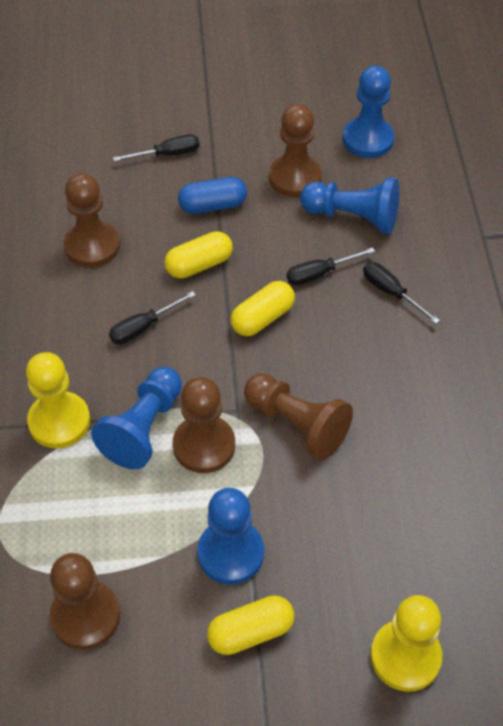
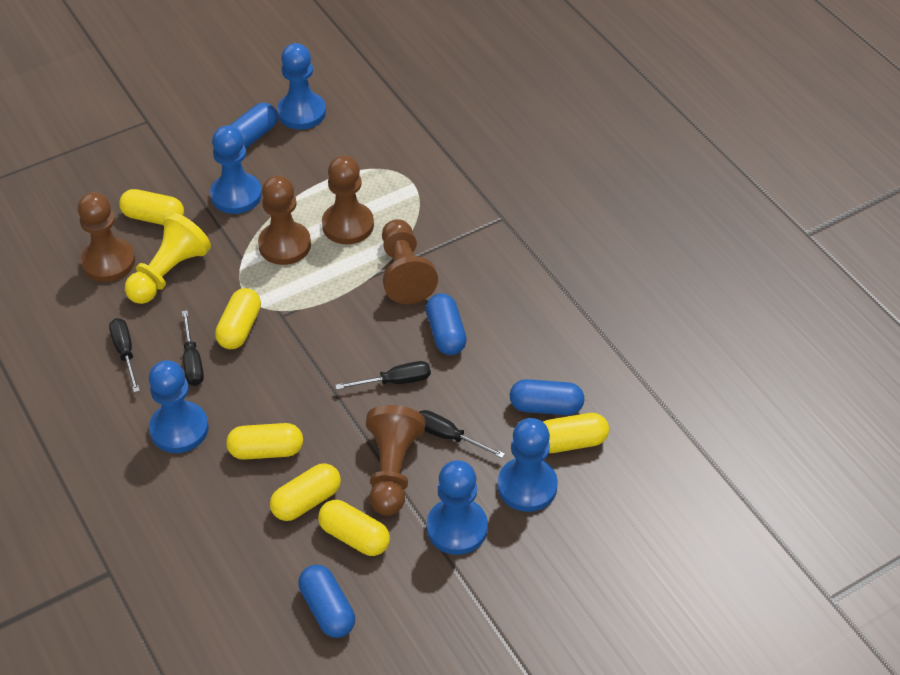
blue capsule: 1 -> 4
blue pawn: 4 -> 5
yellow capsule: 3 -> 6
yellow pawn: 2 -> 1

